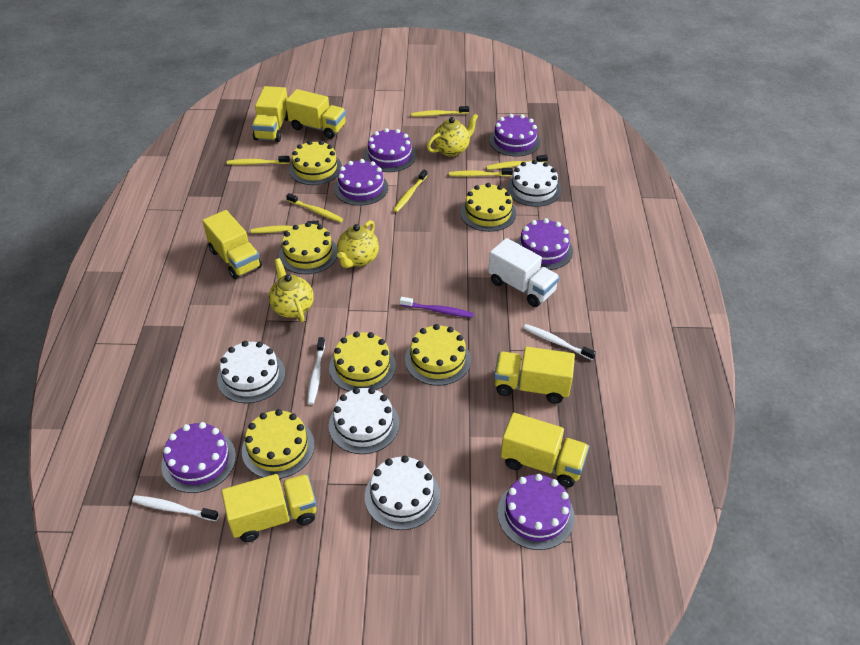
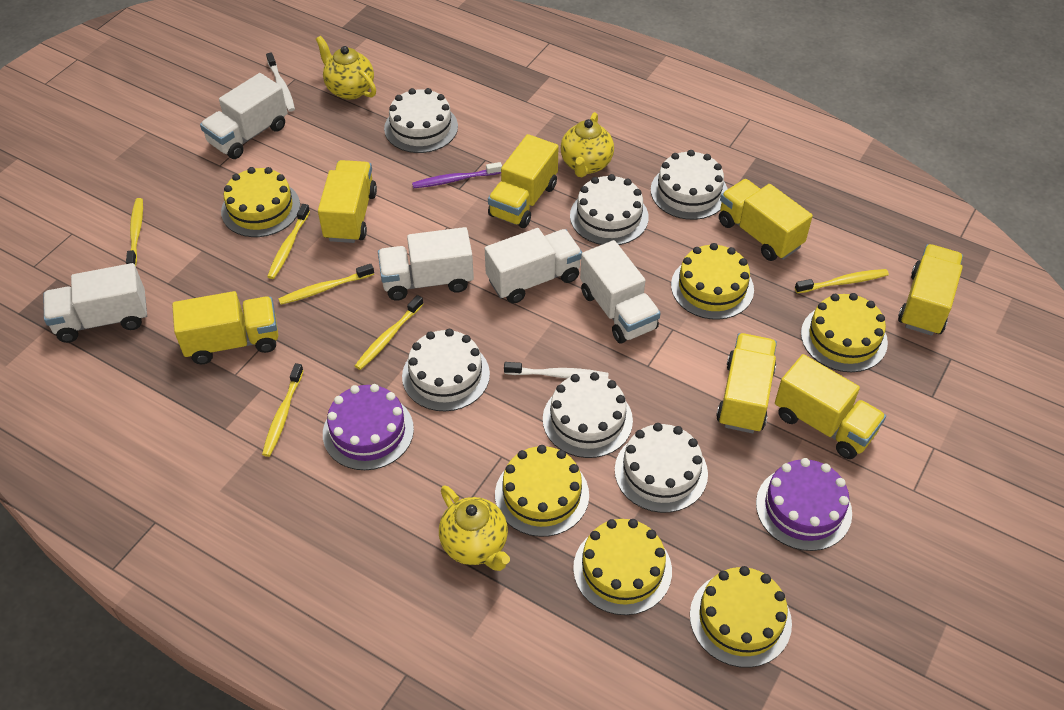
purple cake: 6 -> 2
white cake: 4 -> 6
white toothbrush: 3 -> 2
white truck: 1 -> 5
yellow toothbrush: 7 -> 6
yellow truck: 6 -> 7

